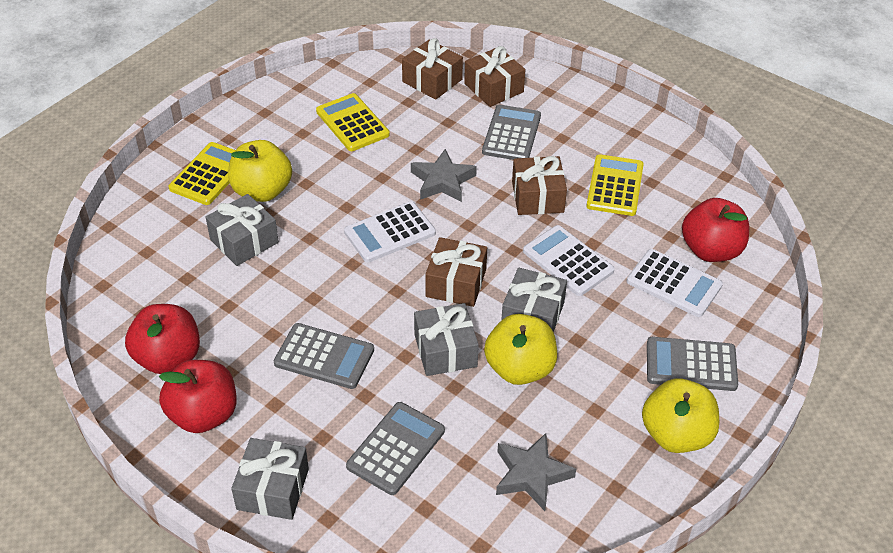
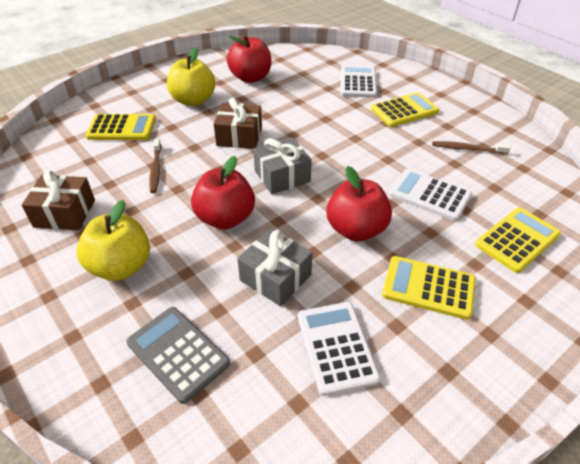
brown gift: 4 -> 2
brown toothbrush: 0 -> 2
grey calculator: 4 -> 1
grey gift: 4 -> 2
grey star: 2 -> 0
yellow apple: 3 -> 2
yellow calculator: 3 -> 4

